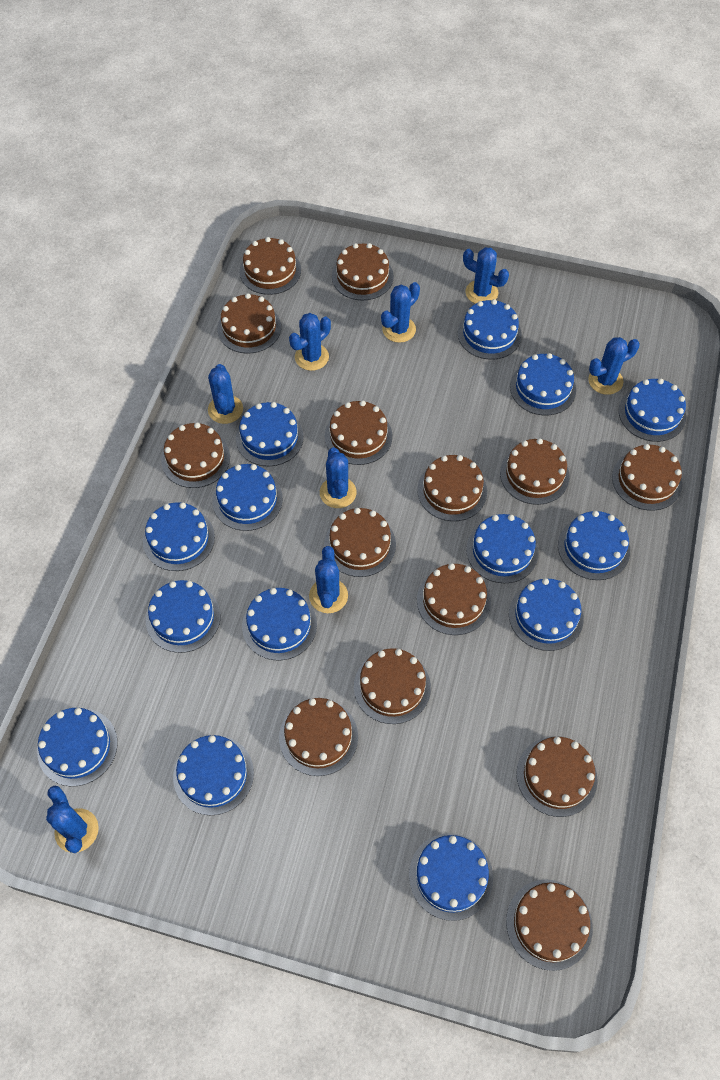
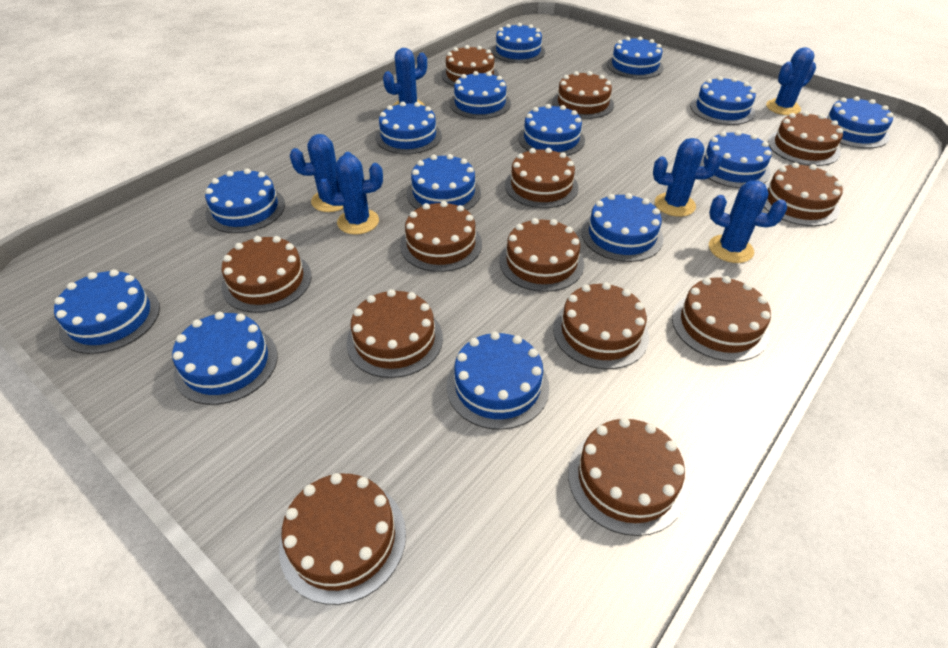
blue cactus: 8 -> 6
brown cake: 14 -> 13

